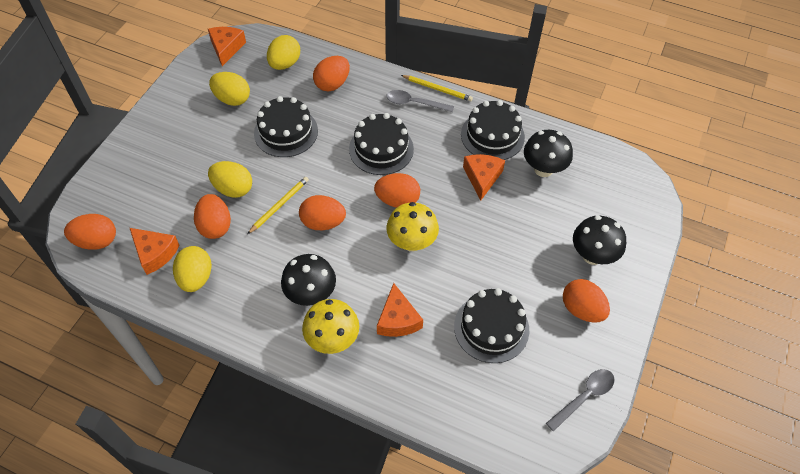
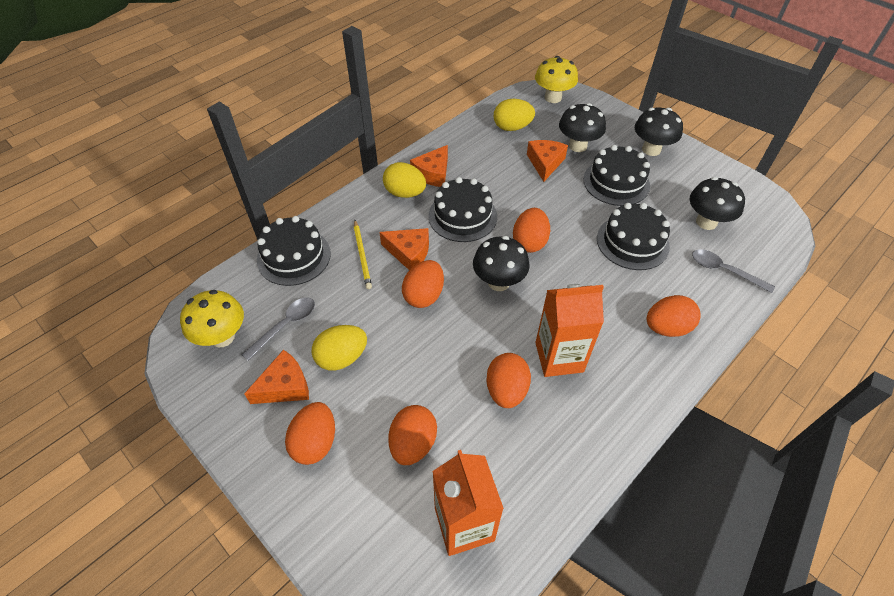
black mushroom: 3 -> 4
orange carton: 0 -> 2
yellow egg: 4 -> 3
yellow pencil: 2 -> 1

